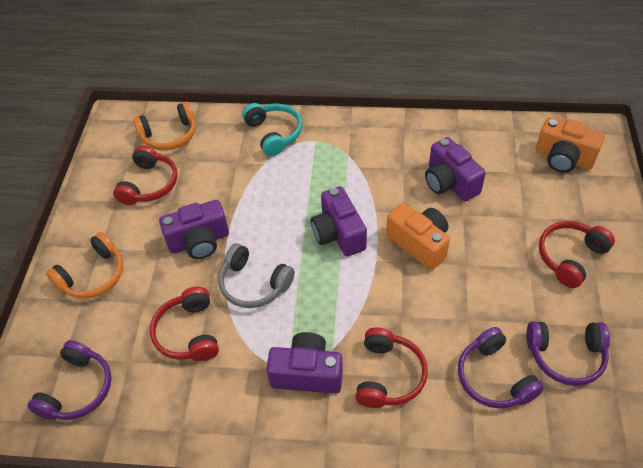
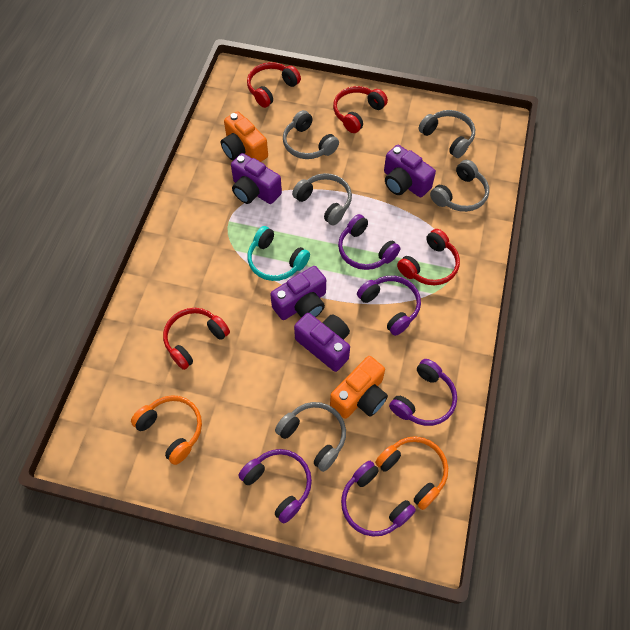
grey headphones: 1 -> 5
purple headphones: 3 -> 5

